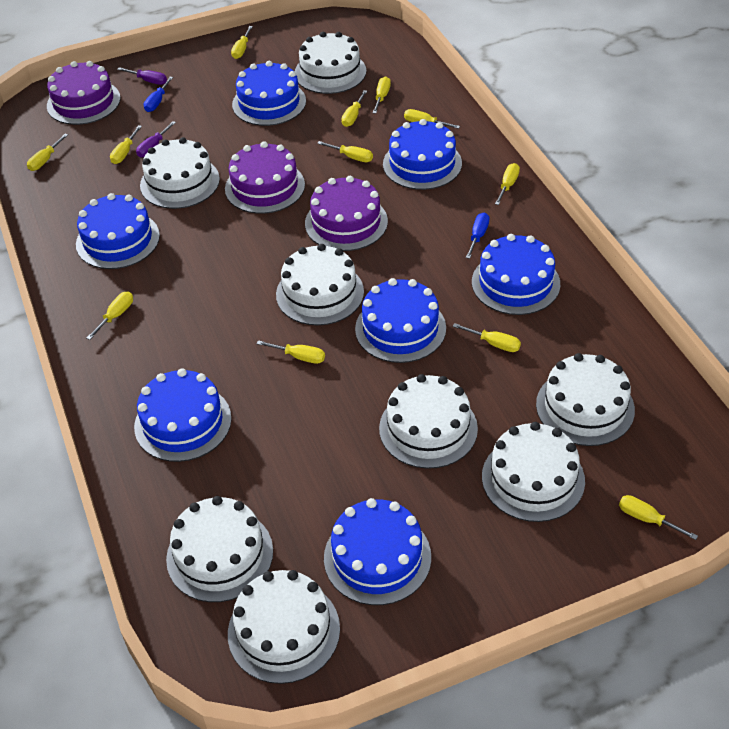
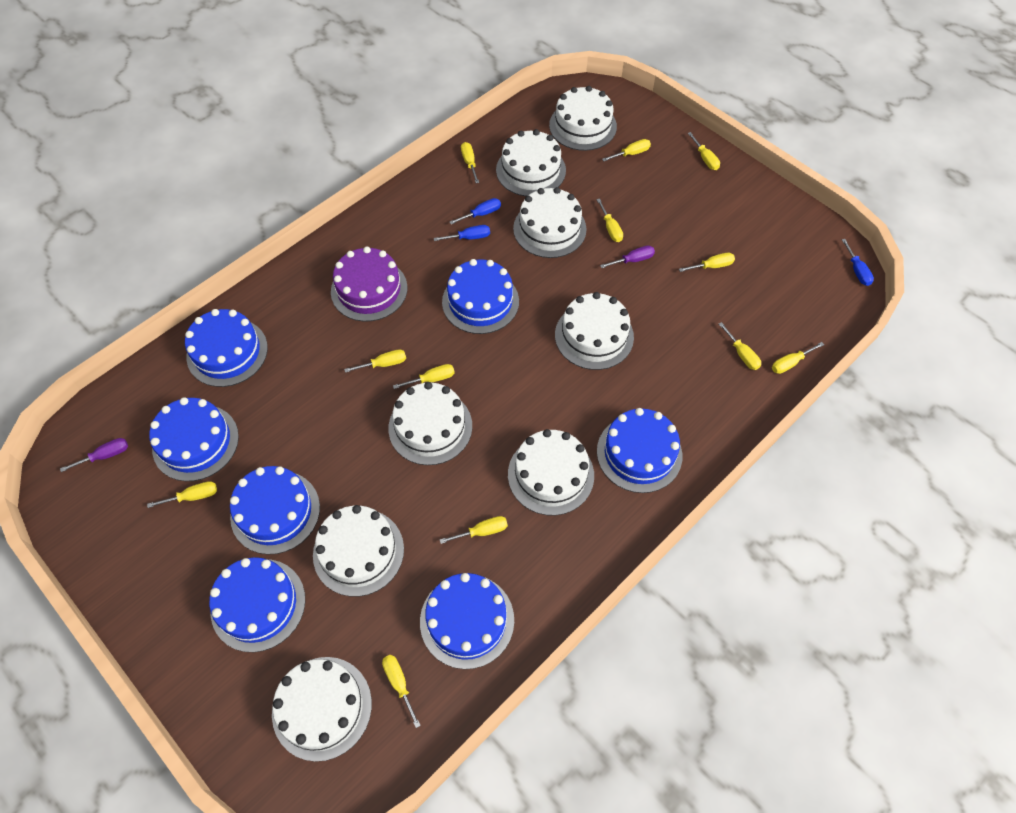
blue screwdriver: 2 -> 3
purple cake: 3 -> 1

